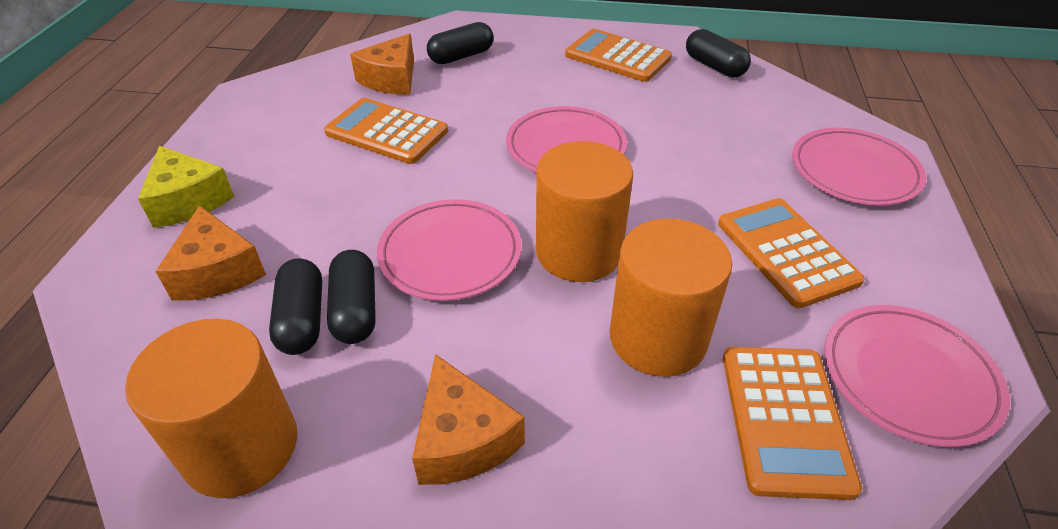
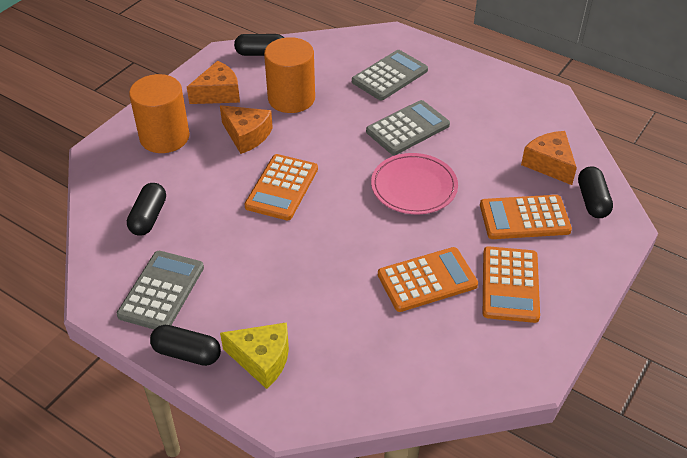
grey calculator: 0 -> 3
orange cylinder: 3 -> 2
pink plate: 4 -> 1

